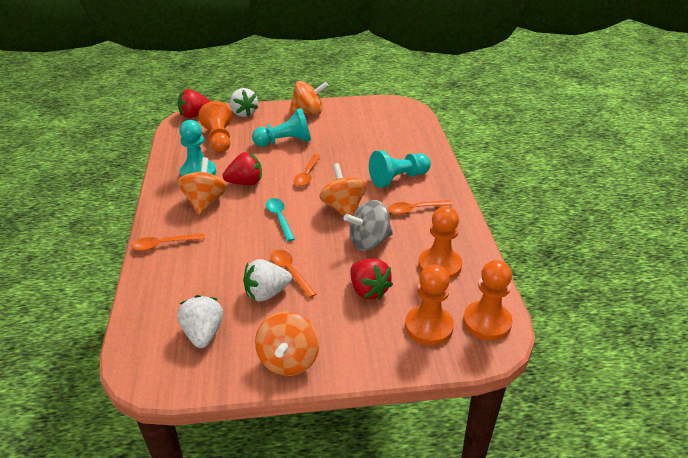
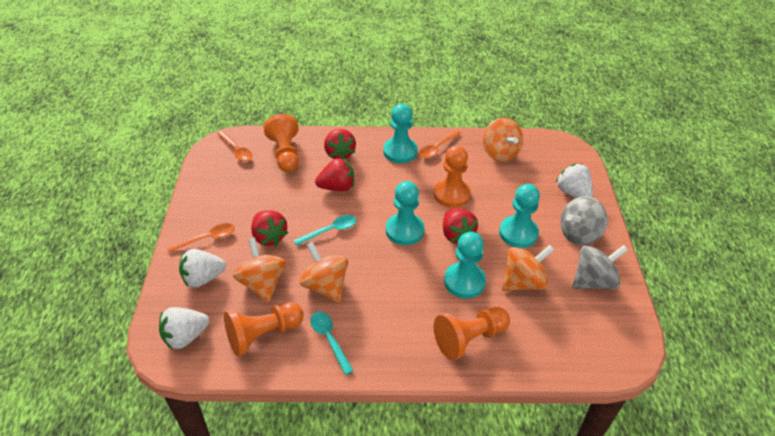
grey spinning top: 1 -> 2
orange spoon: 4 -> 3
red strawberry: 3 -> 4
turquoise pawn: 3 -> 4
turquoise spoon: 1 -> 2

